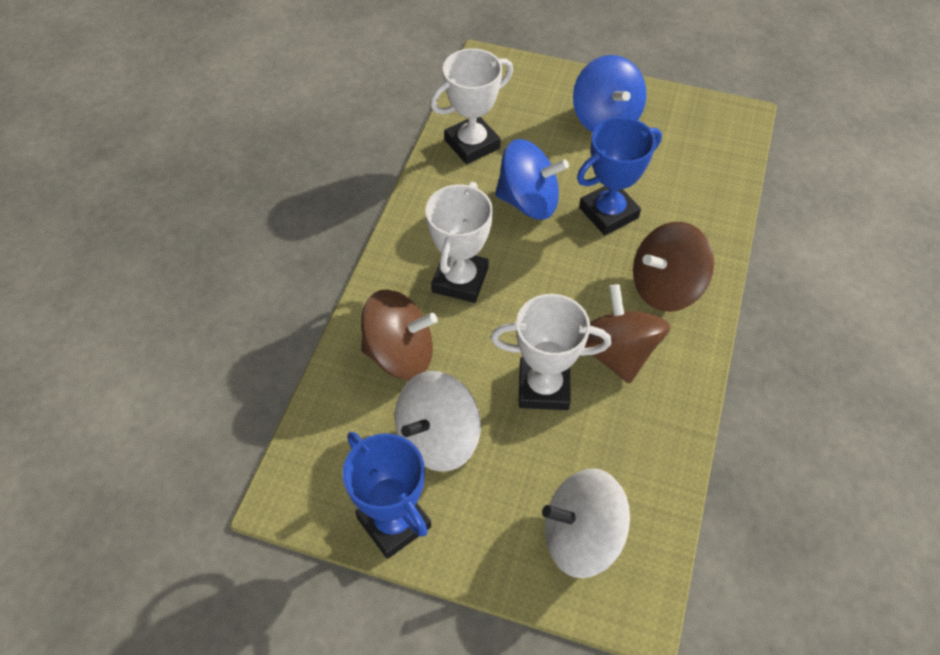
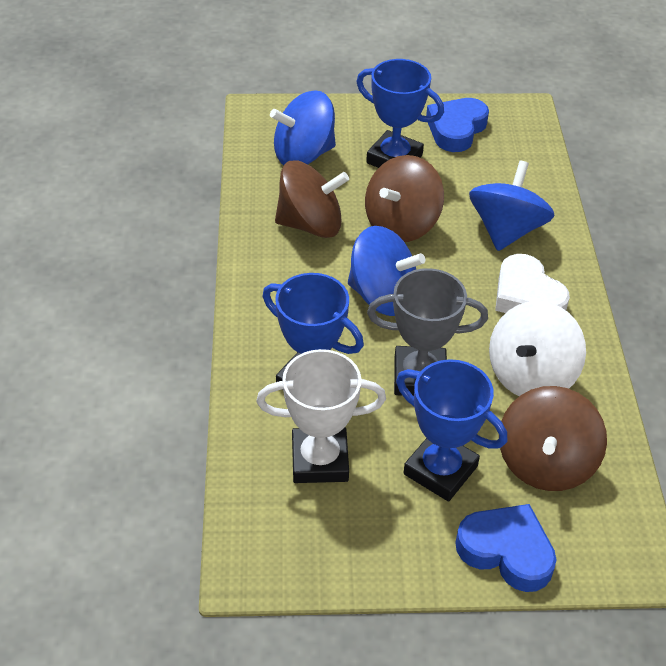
blue heart: 0 -> 2
blue spinning top: 2 -> 3
blue trophy: 2 -> 3
grey trophy: 0 -> 1
white heart: 0 -> 1
white spinning top: 2 -> 1
white trophy: 3 -> 1

